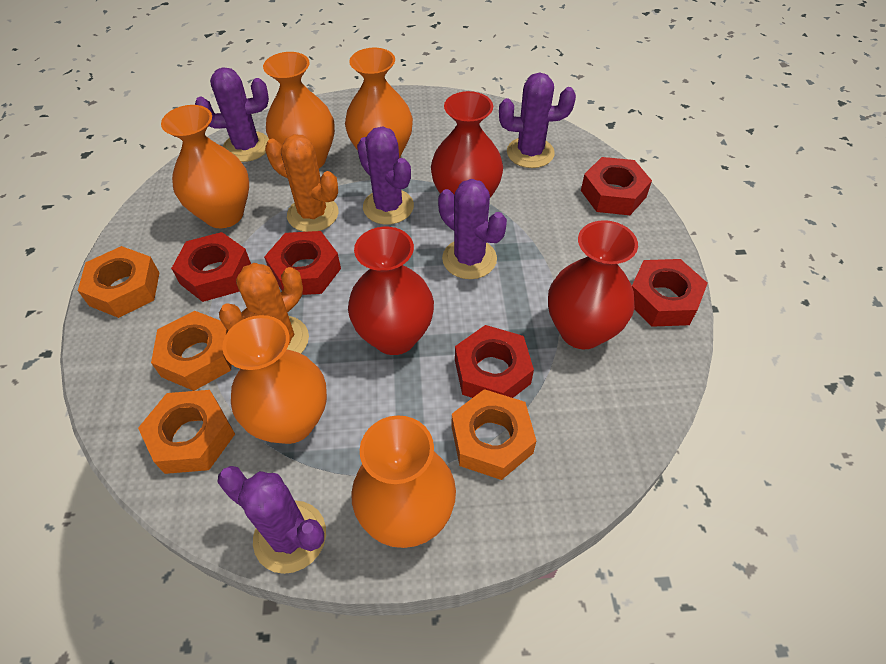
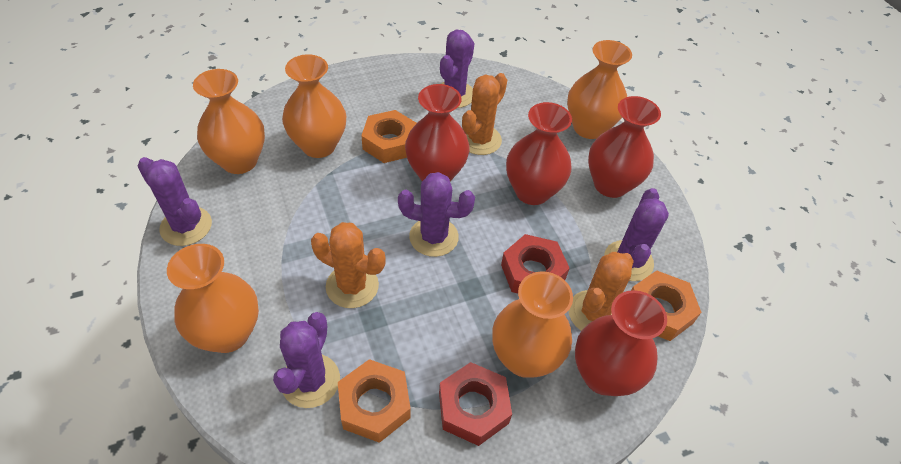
orange cactus: 2 -> 3
orange nut: 4 -> 3
red nut: 5 -> 2
red vase: 3 -> 4

